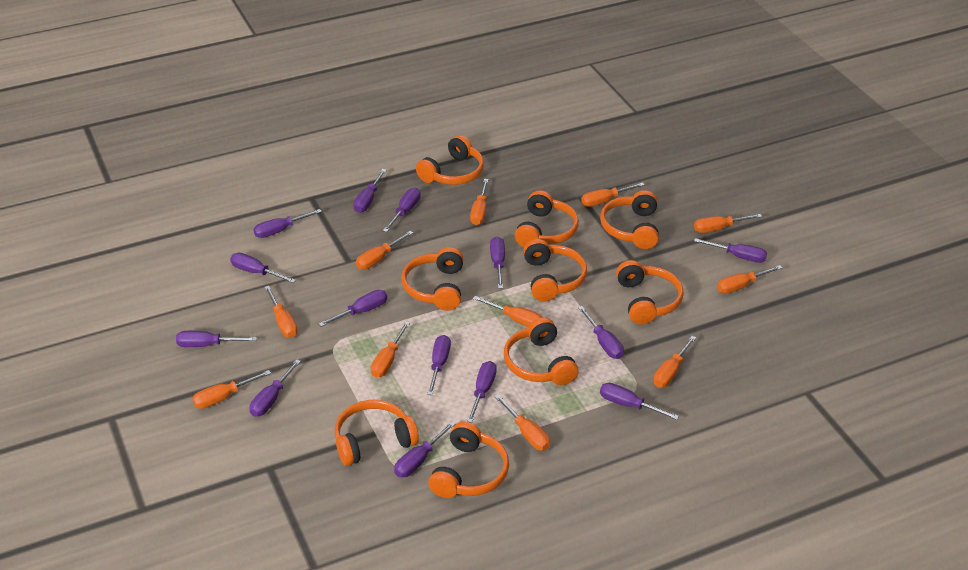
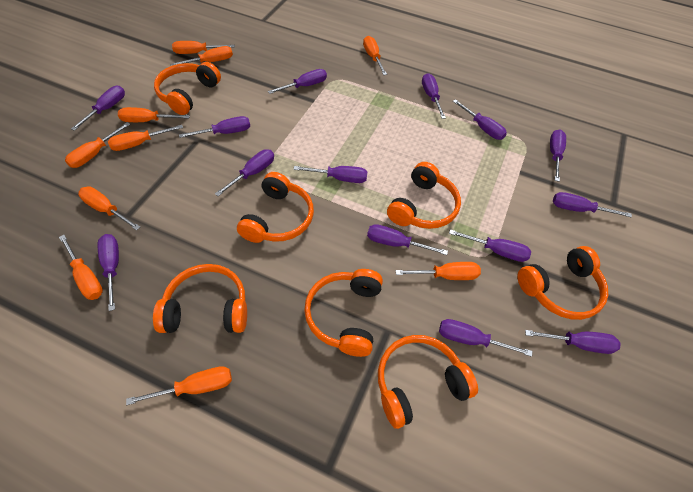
orange headphones: 9 -> 7
orange screwdriver: 11 -> 10

